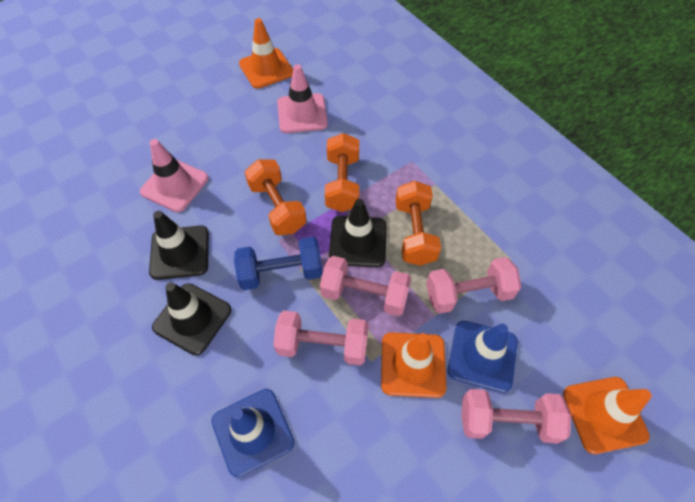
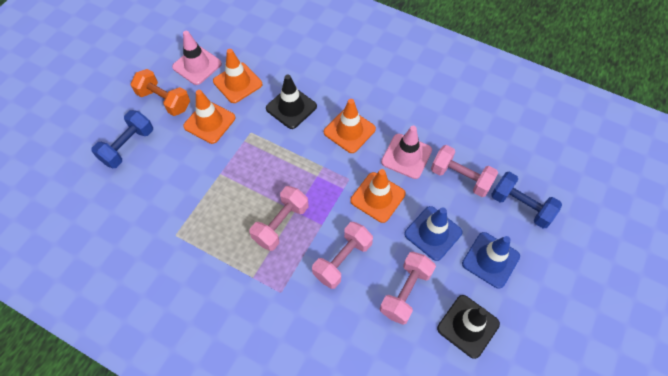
black traffic cone: 3 -> 2
blue dumbbell: 1 -> 2
orange dumbbell: 3 -> 1
orange traffic cone: 3 -> 4

